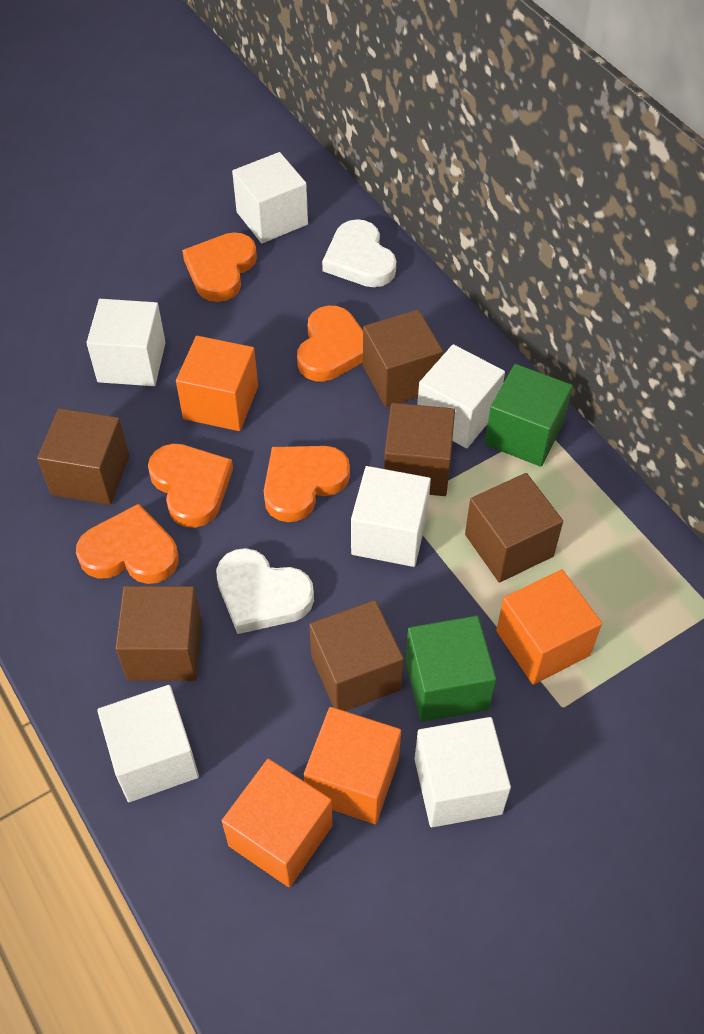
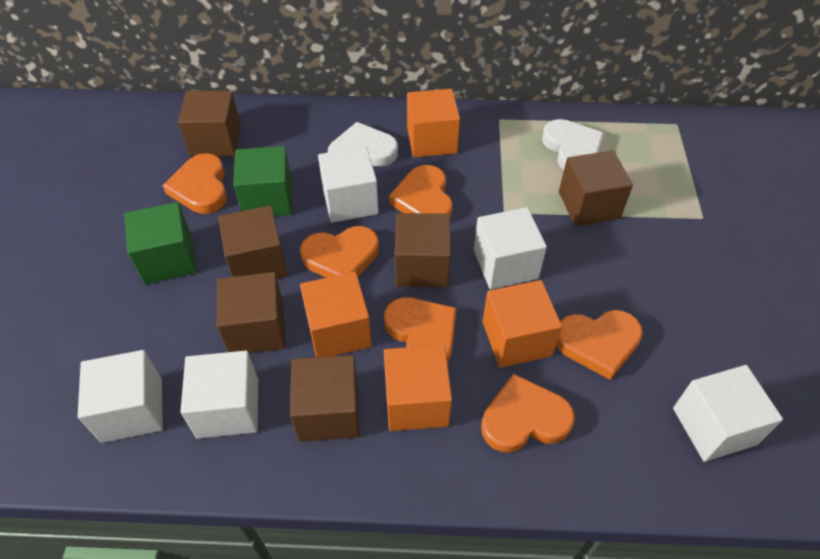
orange heart: 5 -> 6
white cube: 6 -> 5

